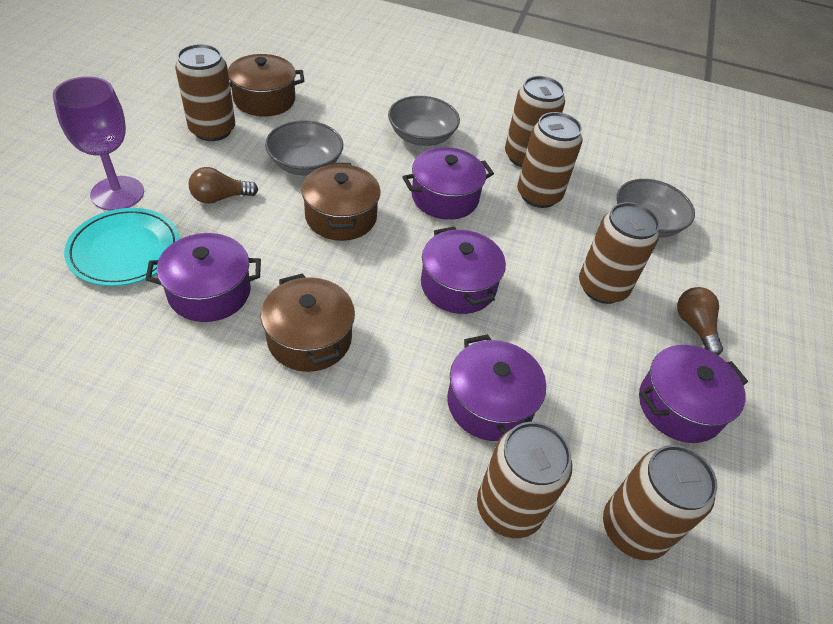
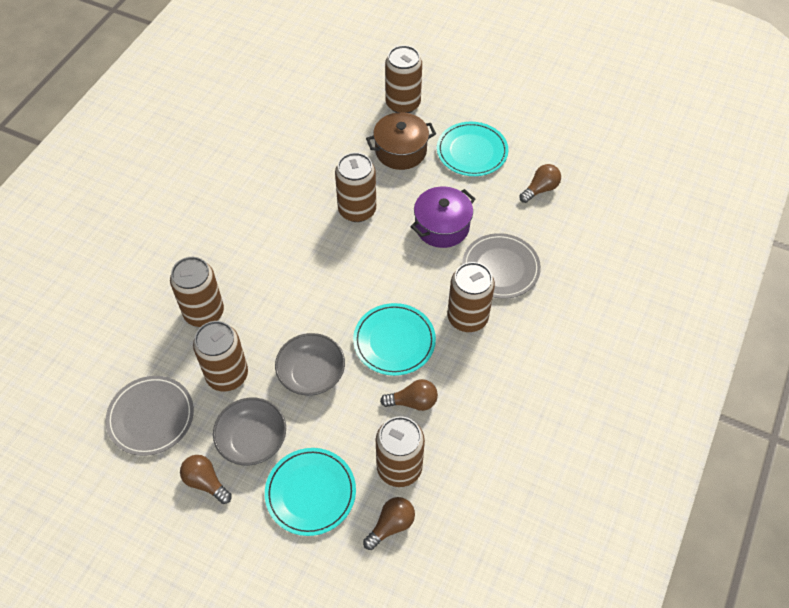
brown light bulb: 2 -> 4
brown pot: 3 -> 1
grey bowl: 3 -> 2
grey plate: 0 -> 2
purple goblet: 1 -> 0
purple pot: 5 -> 1
turquoise plate: 1 -> 3

